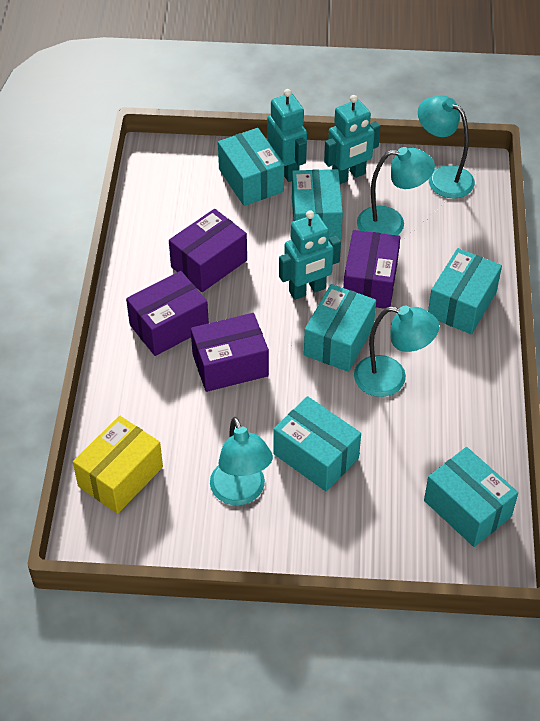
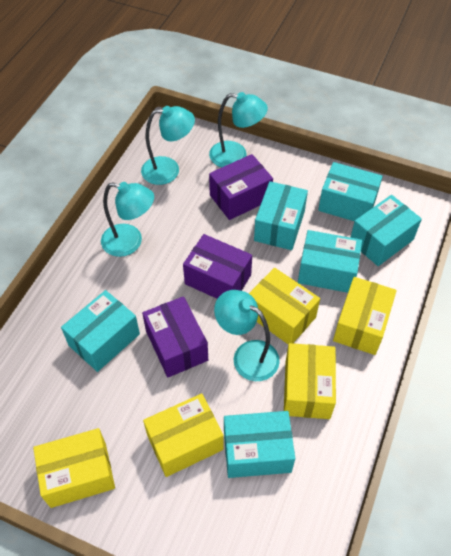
purple box: 4 -> 3
turquoise robot: 3 -> 0
yellow box: 1 -> 5

